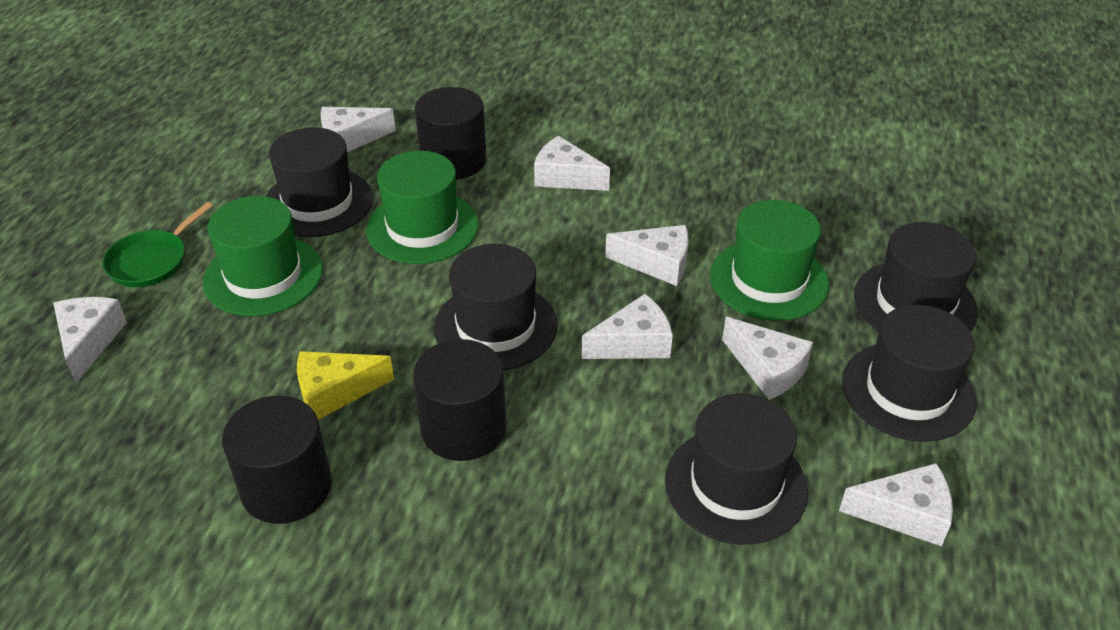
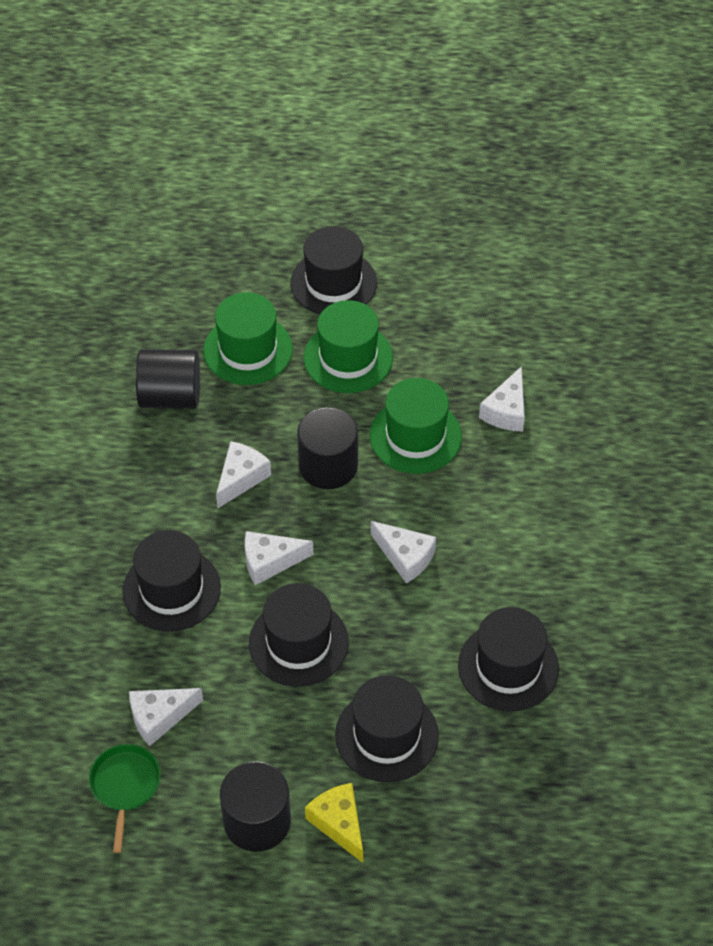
white cheese: 7 -> 5

